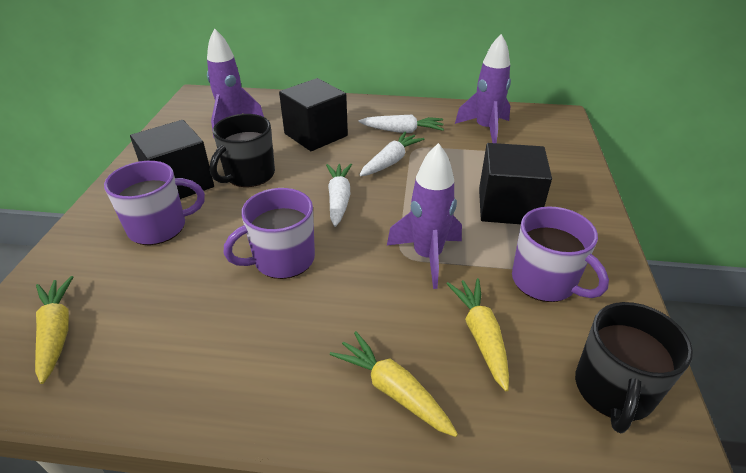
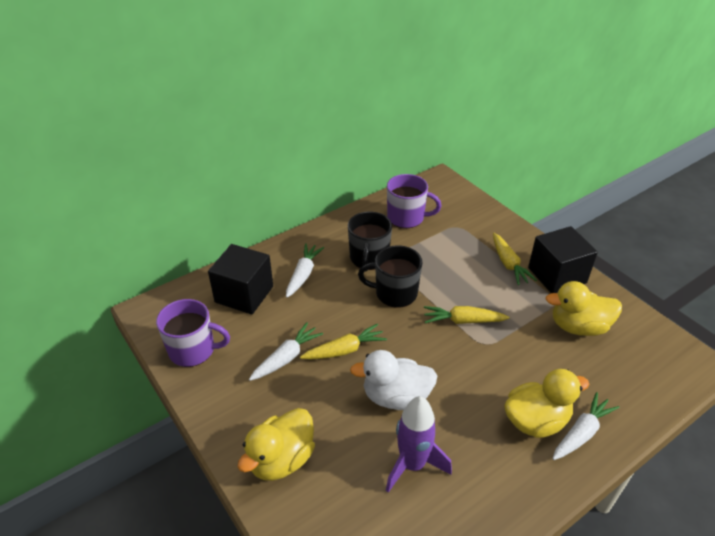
black cube: 3 -> 2
purple mug: 3 -> 2
purple rocket: 3 -> 1
white duck: 0 -> 1
yellow duck: 0 -> 3

